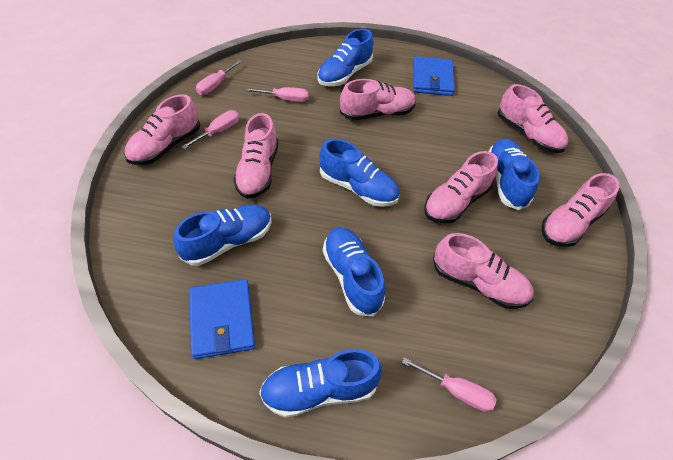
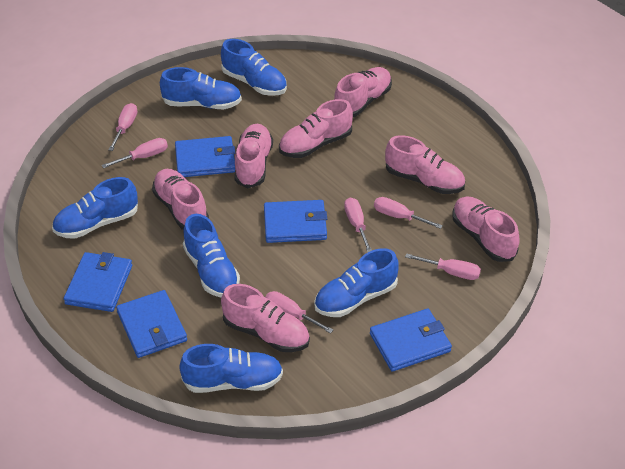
blue wallet: 2 -> 5
pink screwdriver: 4 -> 6

